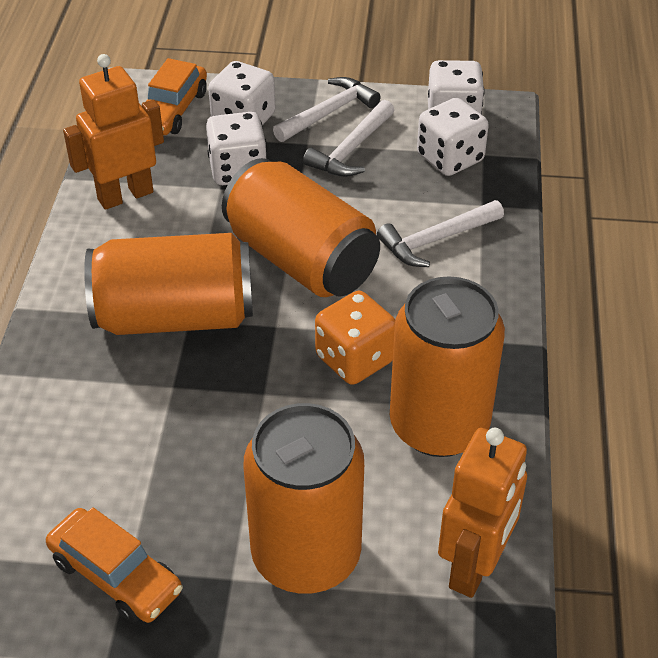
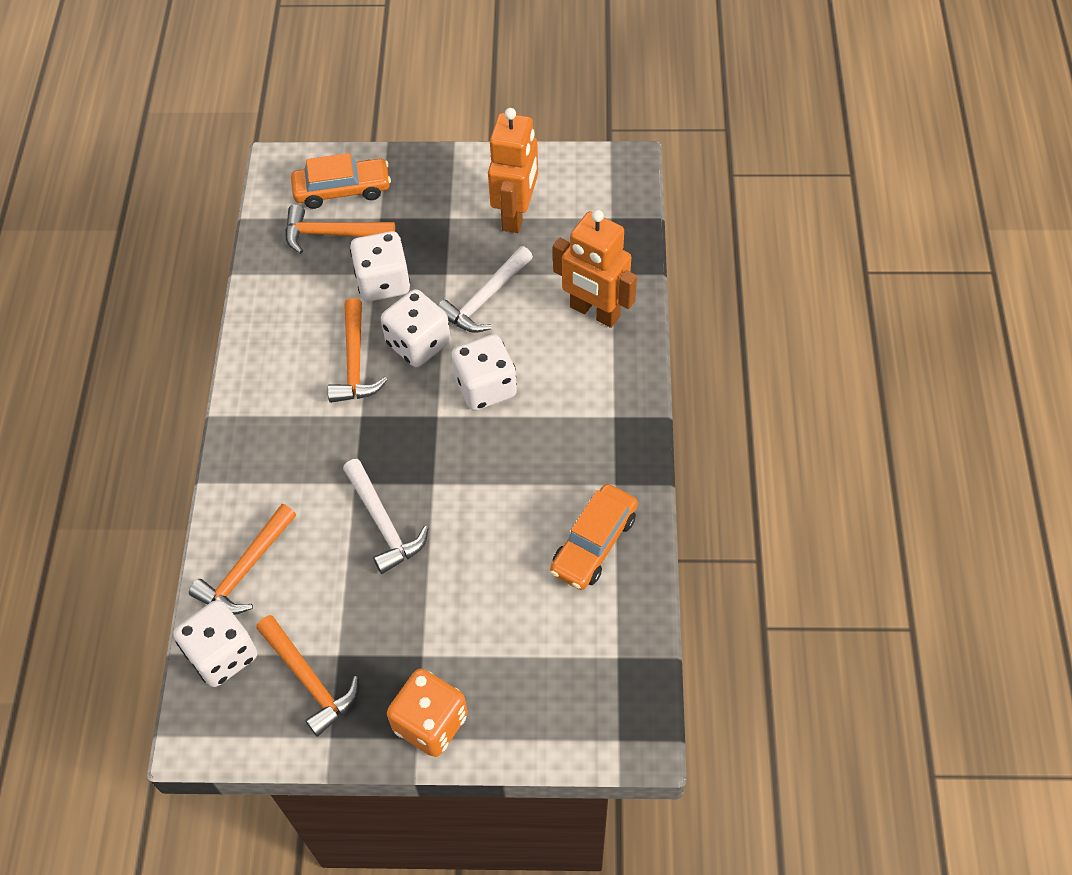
orange can: 4 -> 0
orange hammer: 0 -> 4
white hammer: 3 -> 2

